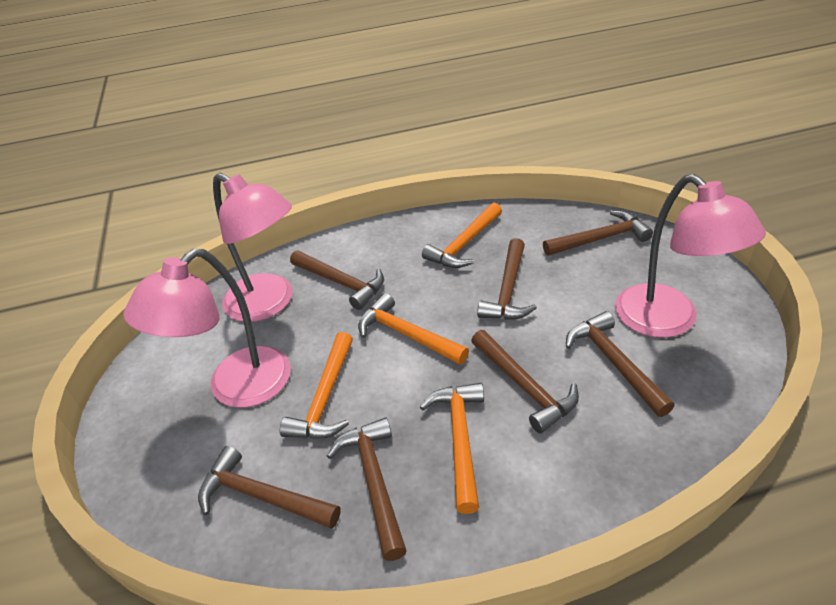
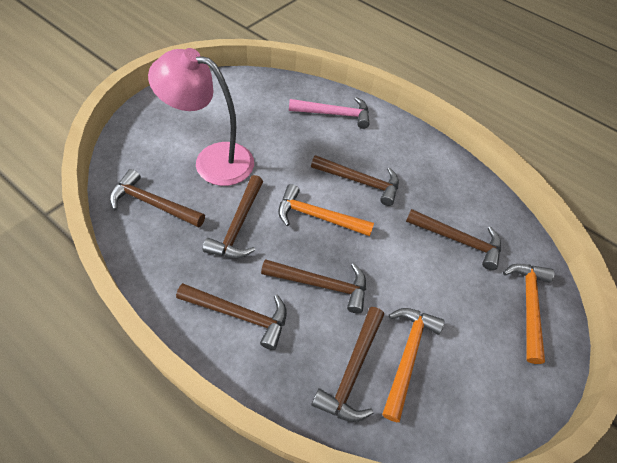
orange hammer: 4 -> 3
pink hammer: 0 -> 1
pink lamp: 3 -> 1

